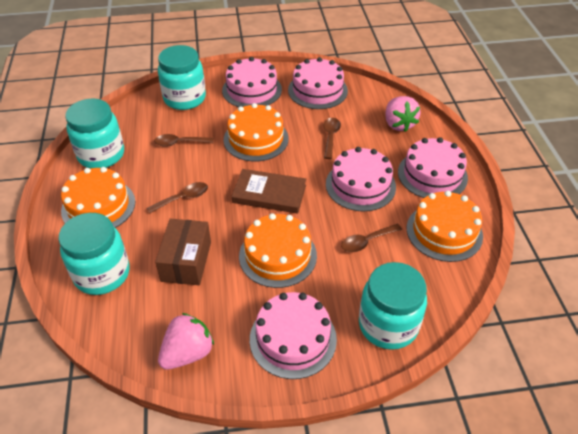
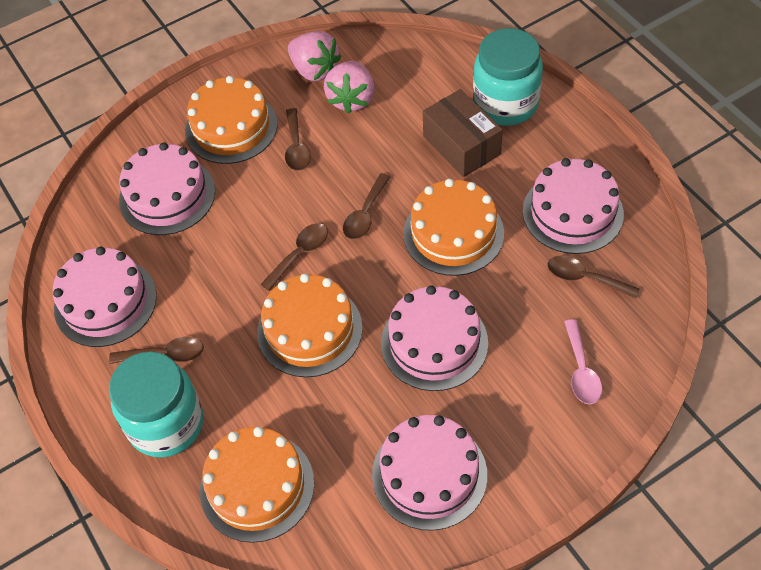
brown book: 1 -> 0
brown spoon: 4 -> 5
pink spoon: 0 -> 1
turquoise jar: 4 -> 2

